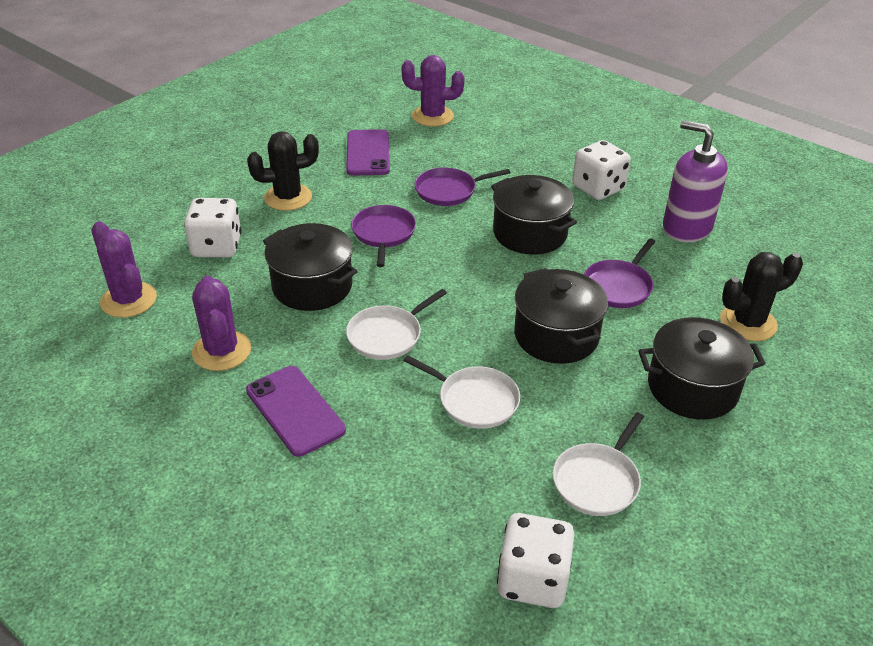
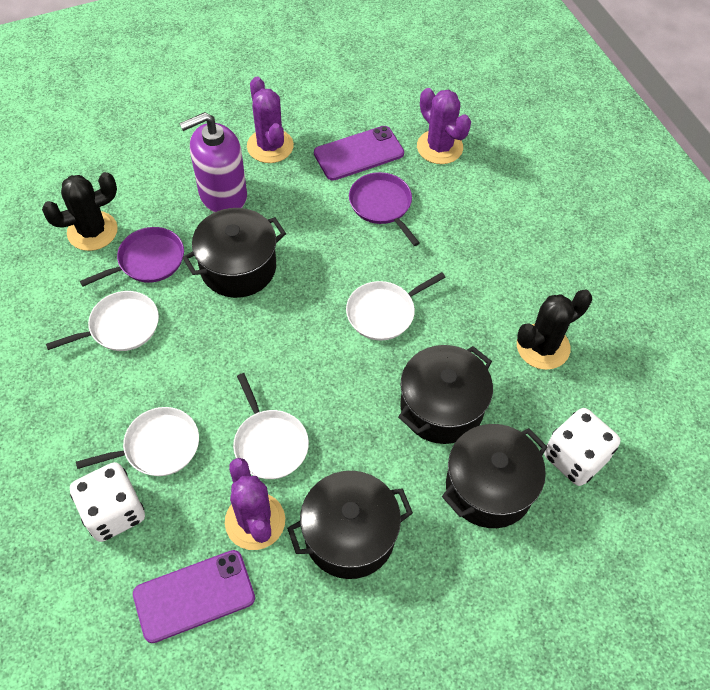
purple pan: 3 -> 2
white dice: 3 -> 2
white pan: 3 -> 4

